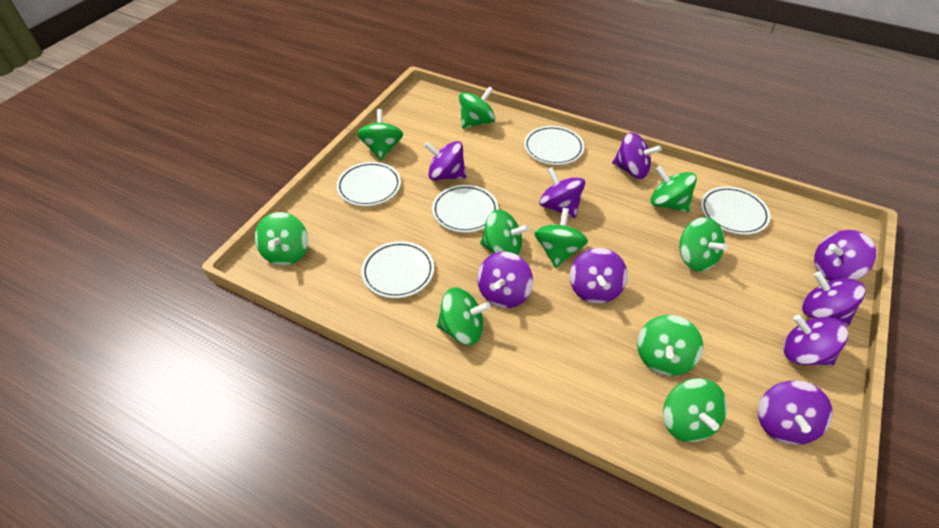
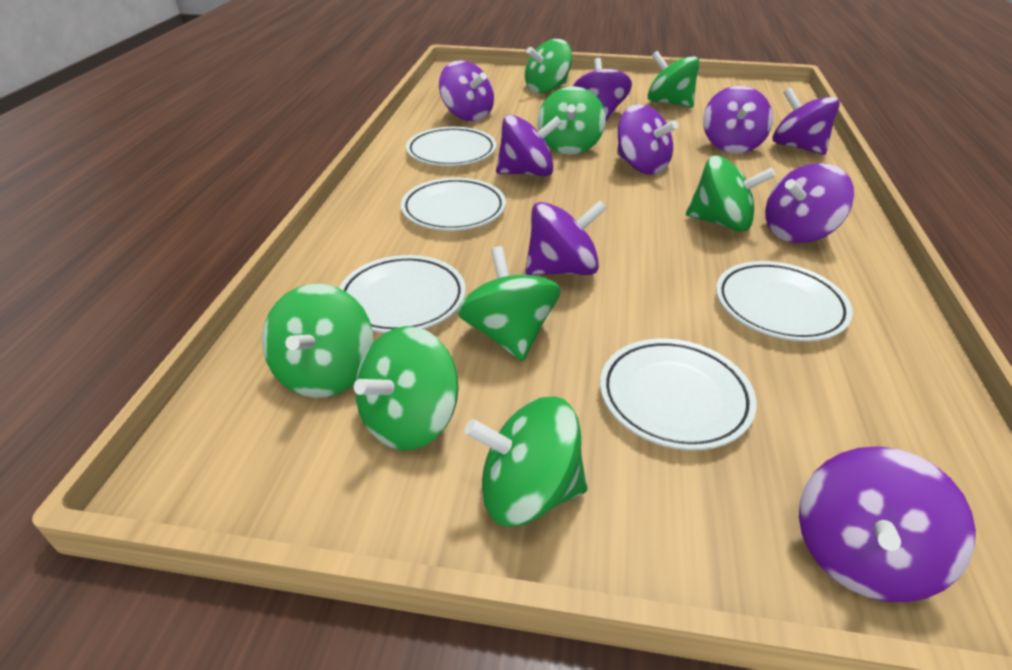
green spinning top: 10 -> 8

